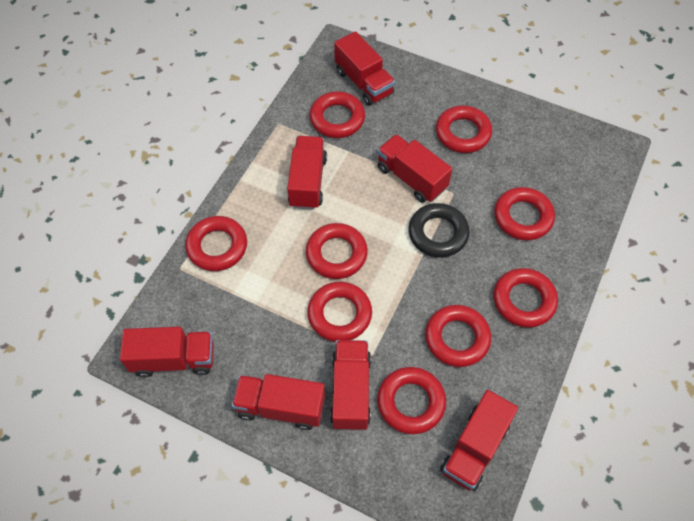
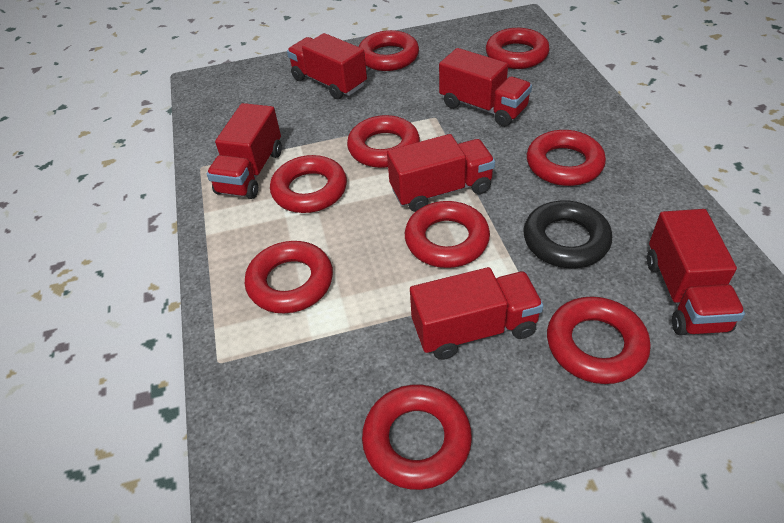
red truck: 7 -> 6

